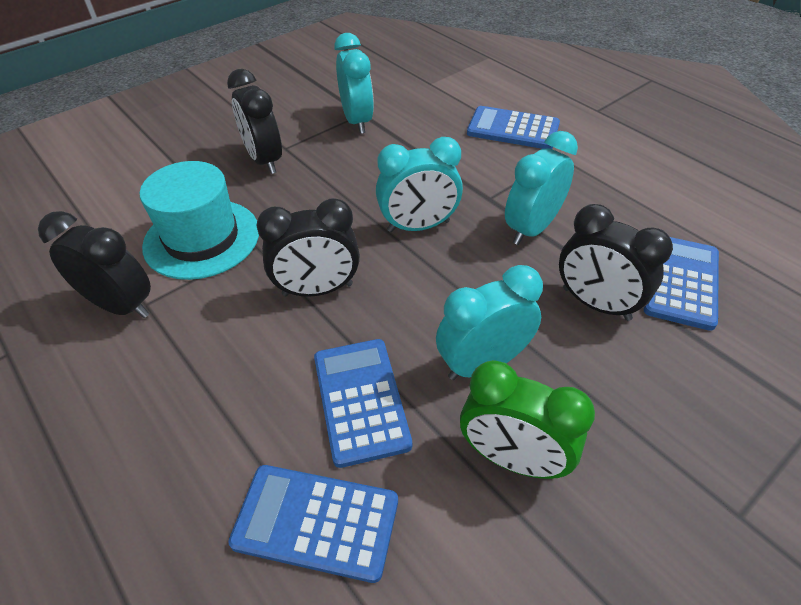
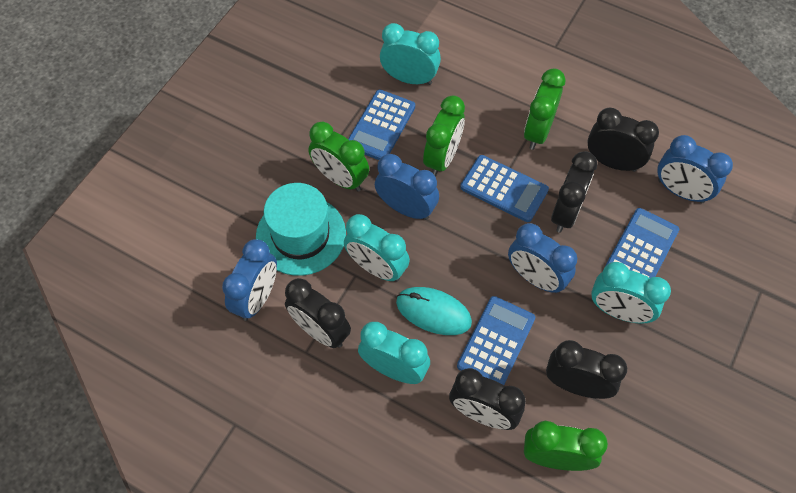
black clock: 4 -> 5
blue clock: 0 -> 4
green clock: 1 -> 4
turquoise mouse: 0 -> 1

